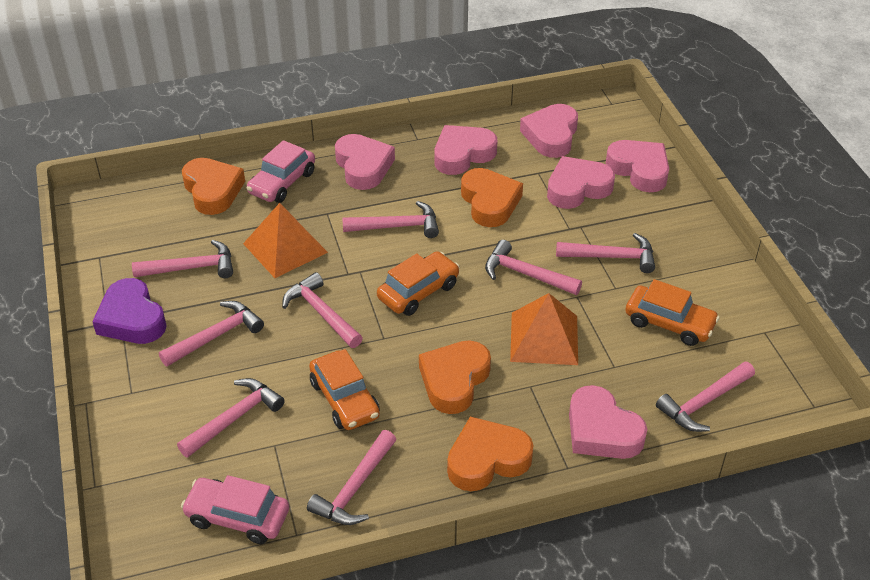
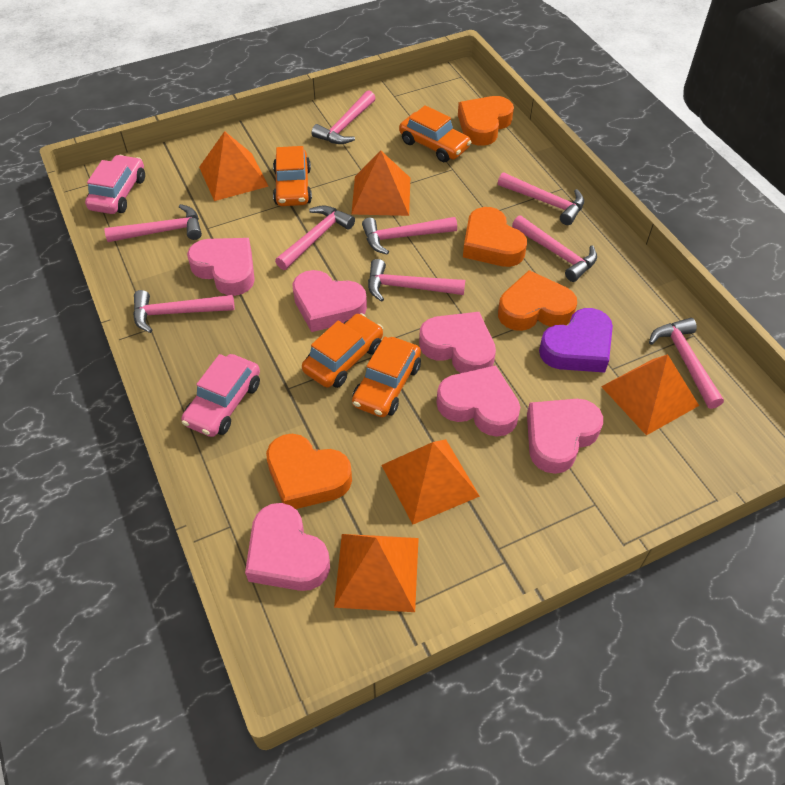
orange car: 3 -> 4
orange pyramid: 2 -> 5

